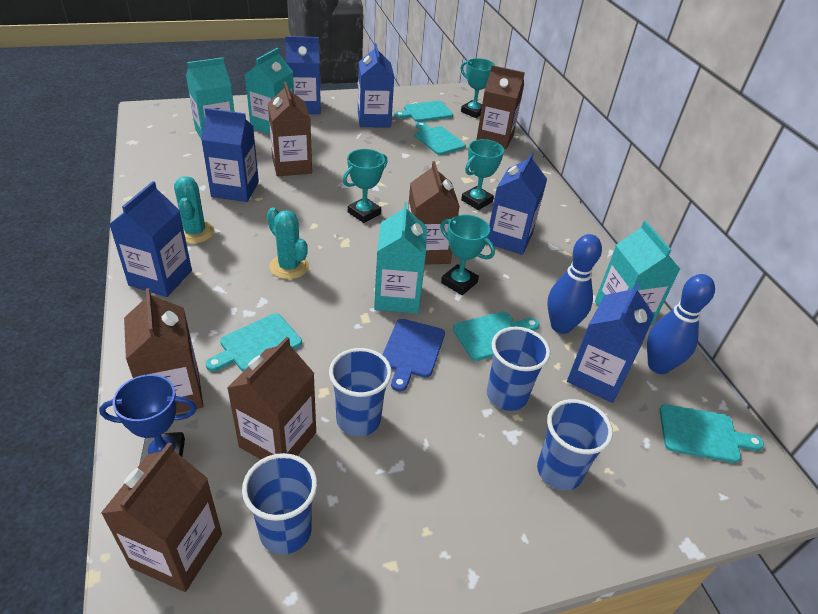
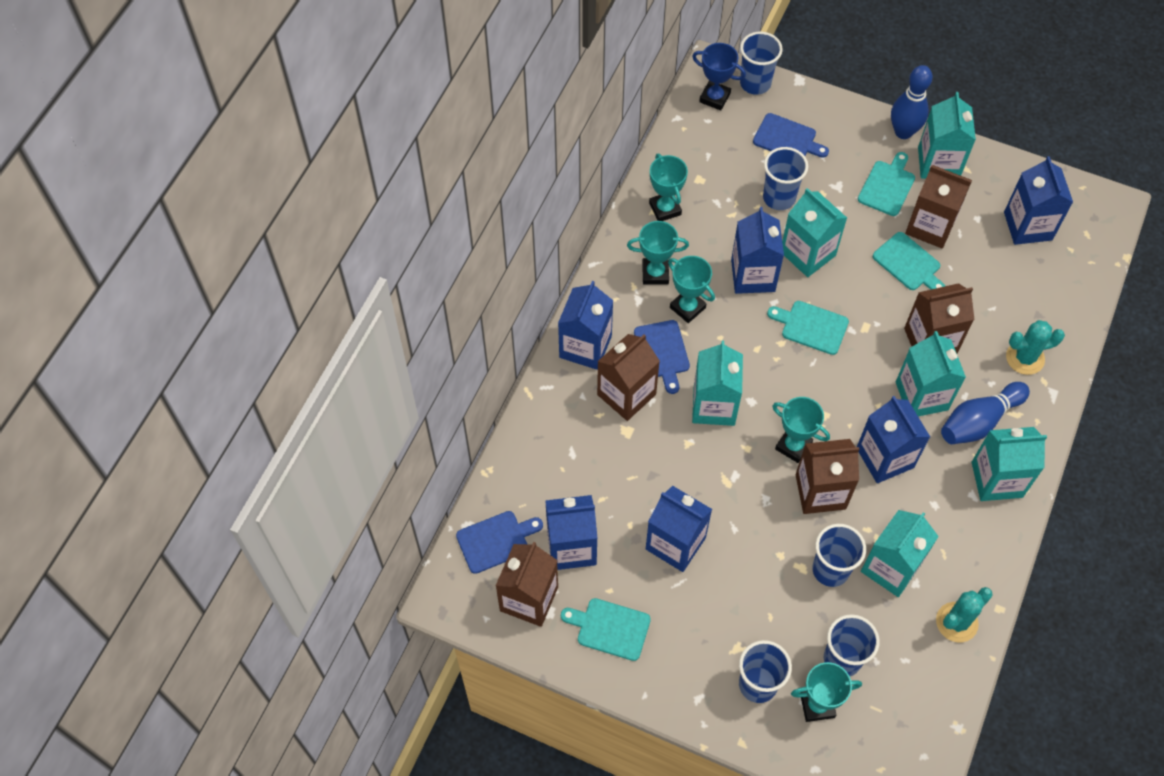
blue cup: 4 -> 5
blue cutting board: 1 -> 3
brown carton: 6 -> 5
turquoise carton: 4 -> 6
turquoise cutting board: 5 -> 4
turquoise trophy: 4 -> 5

